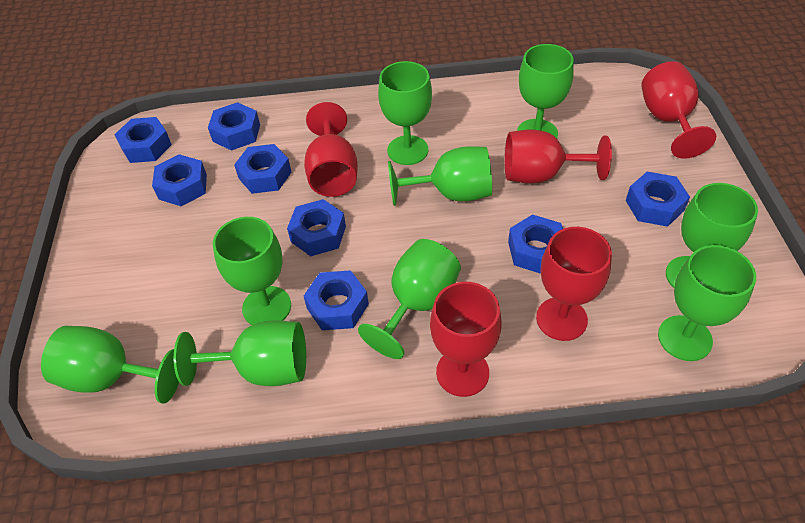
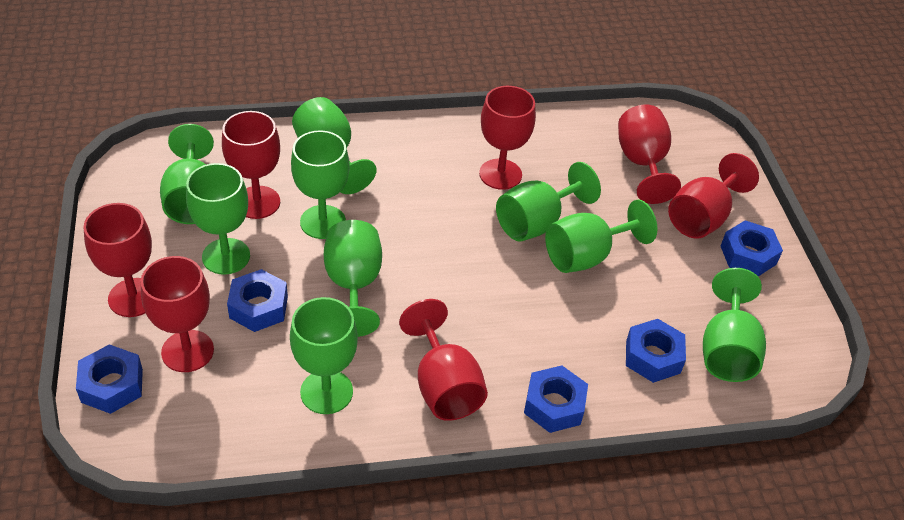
blue nut: 8 -> 5
red goblet: 5 -> 7

